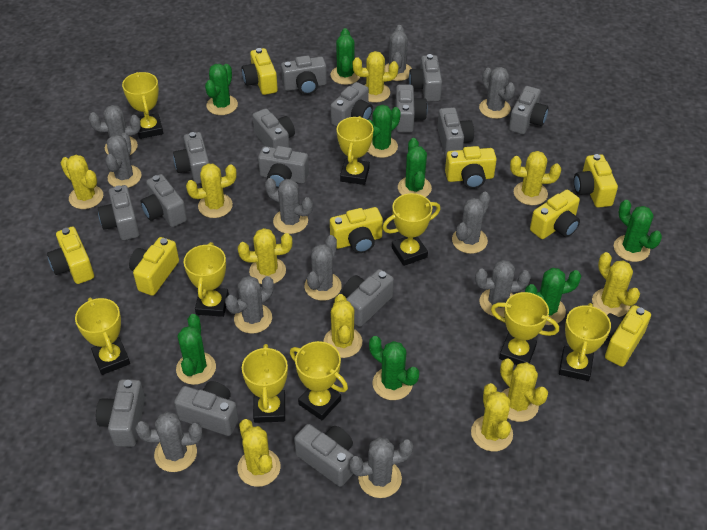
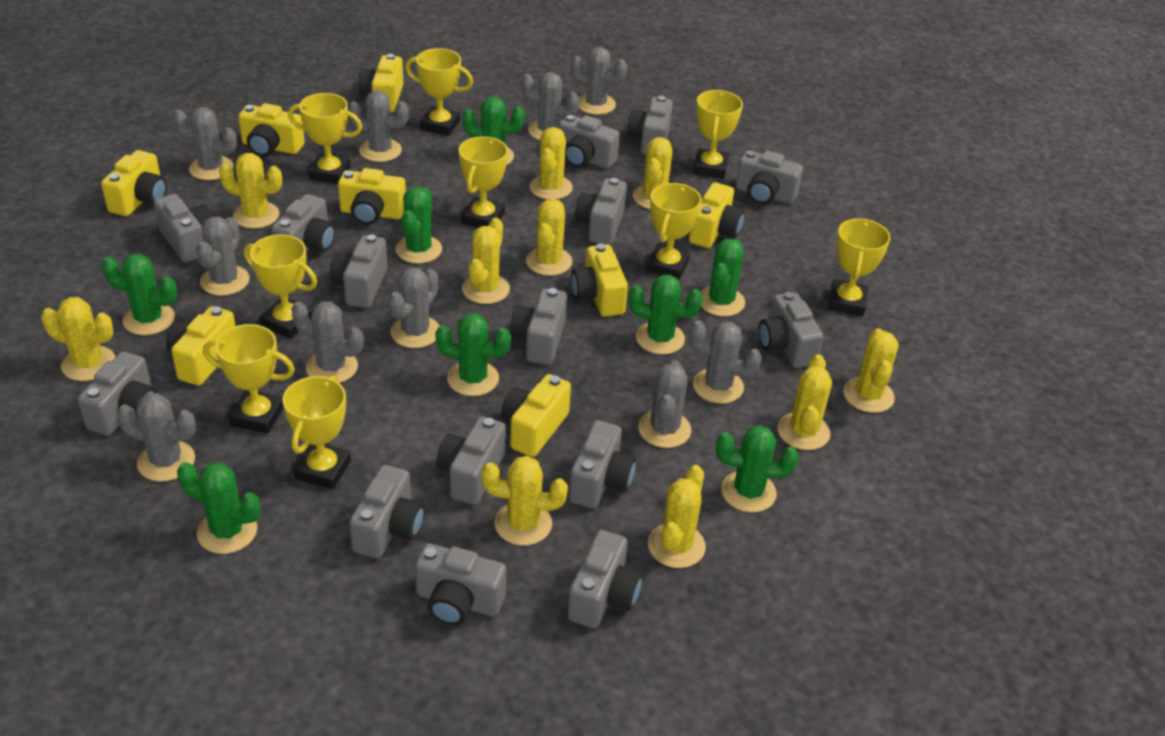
grey cactus: 11 -> 10

